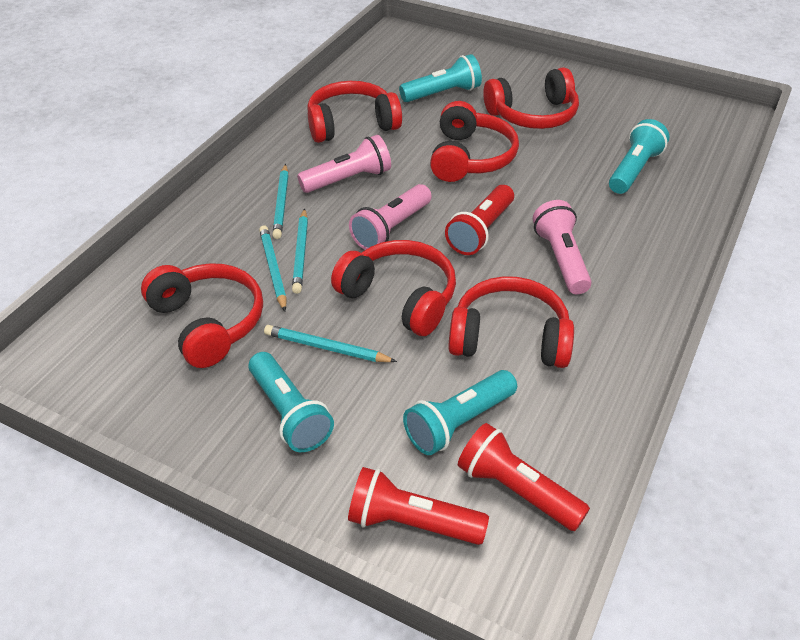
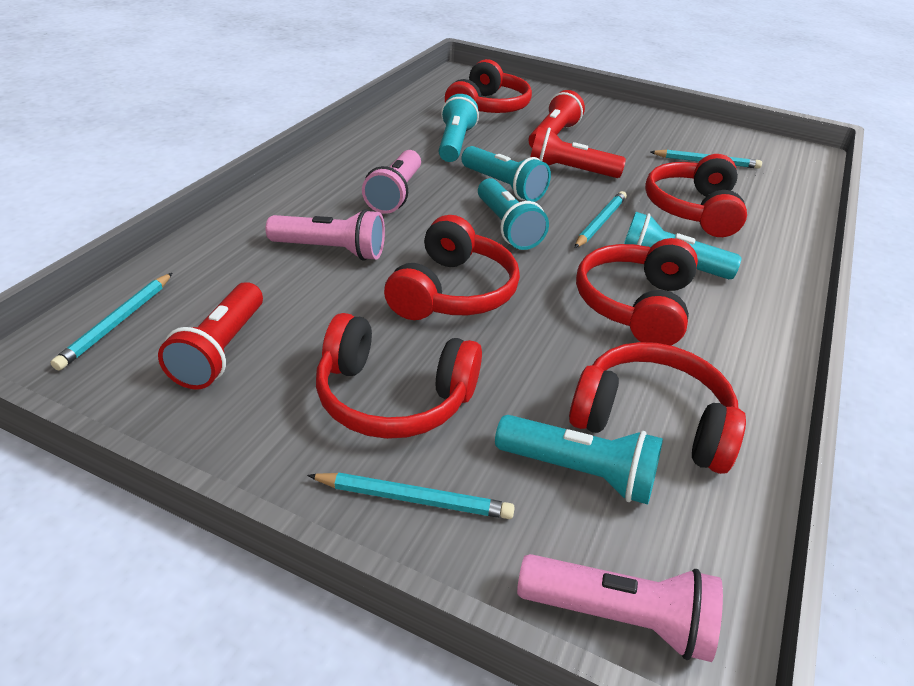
turquoise flashlight: 4 -> 5

